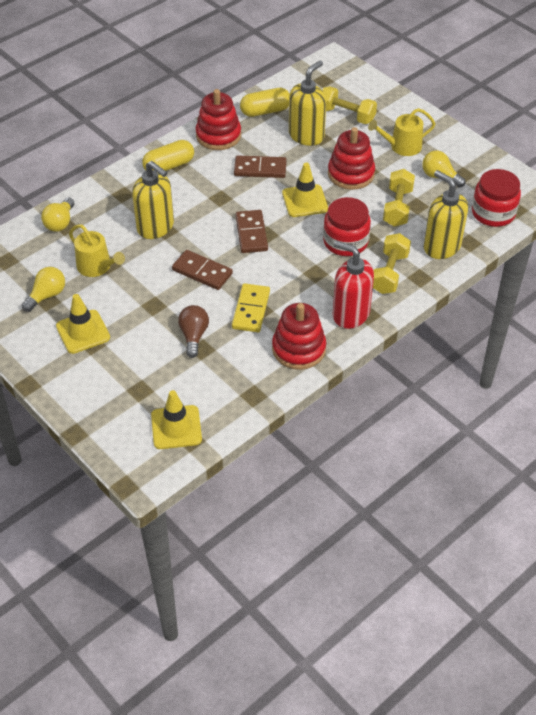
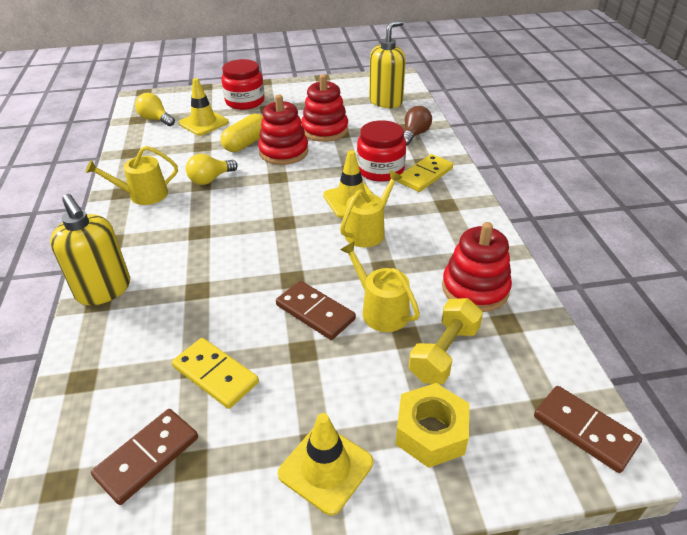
red soap dispenser: 1 -> 0
yellow capsule: 2 -> 1
yellow domino: 1 -> 2
yellow dumbbell: 3 -> 1
yellow light bulb: 3 -> 2
yellow nut: 0 -> 1
yellow soap dispenser: 3 -> 2
yellow watering can: 2 -> 3

